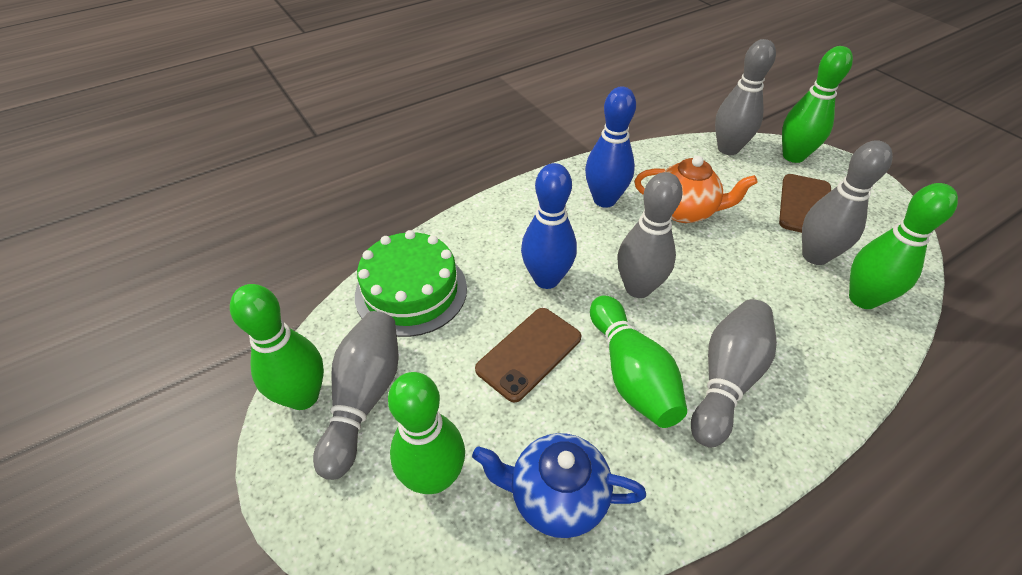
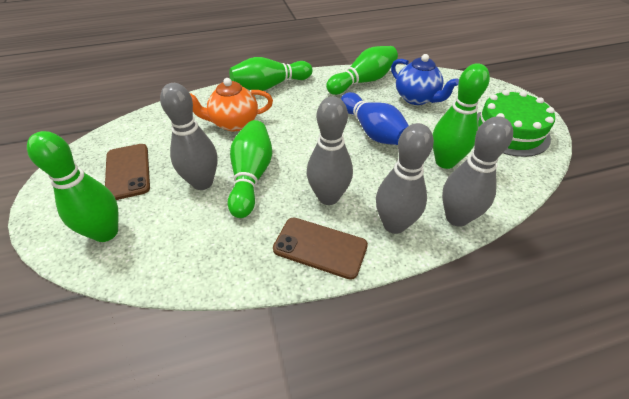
blue bowling pin: 2 -> 1
grey bowling pin: 5 -> 4

